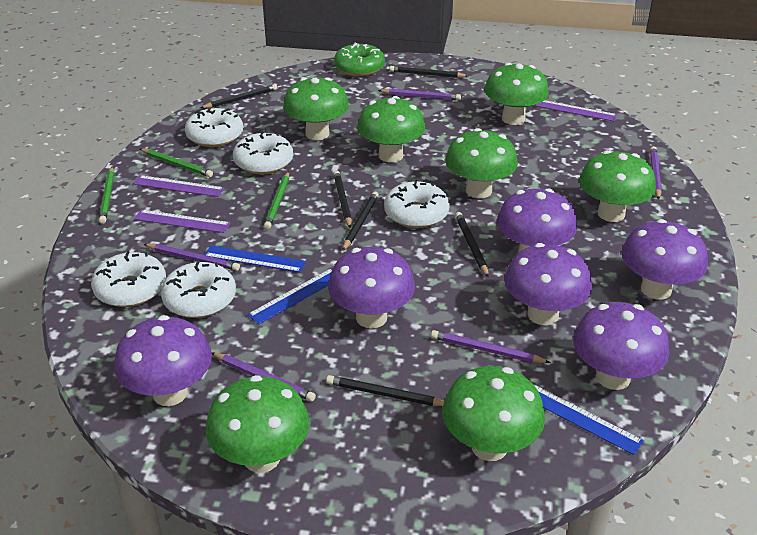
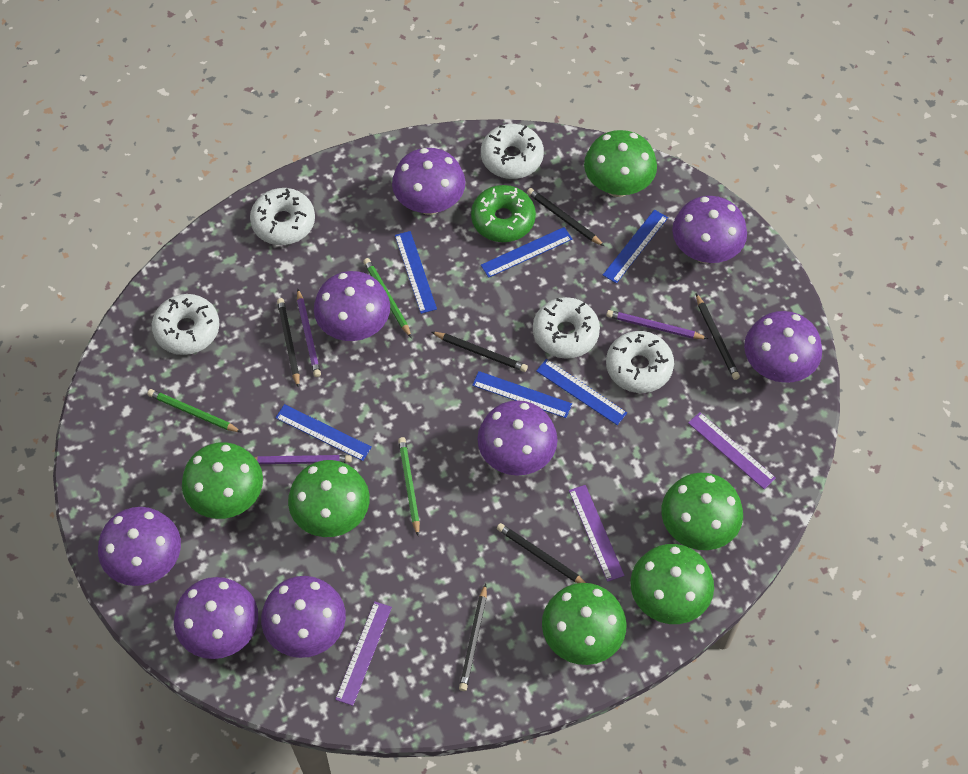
blue ruler: 3 -> 6
green mushroom: 7 -> 6
purple mushroom: 6 -> 8
purple pencil: 5 -> 3

